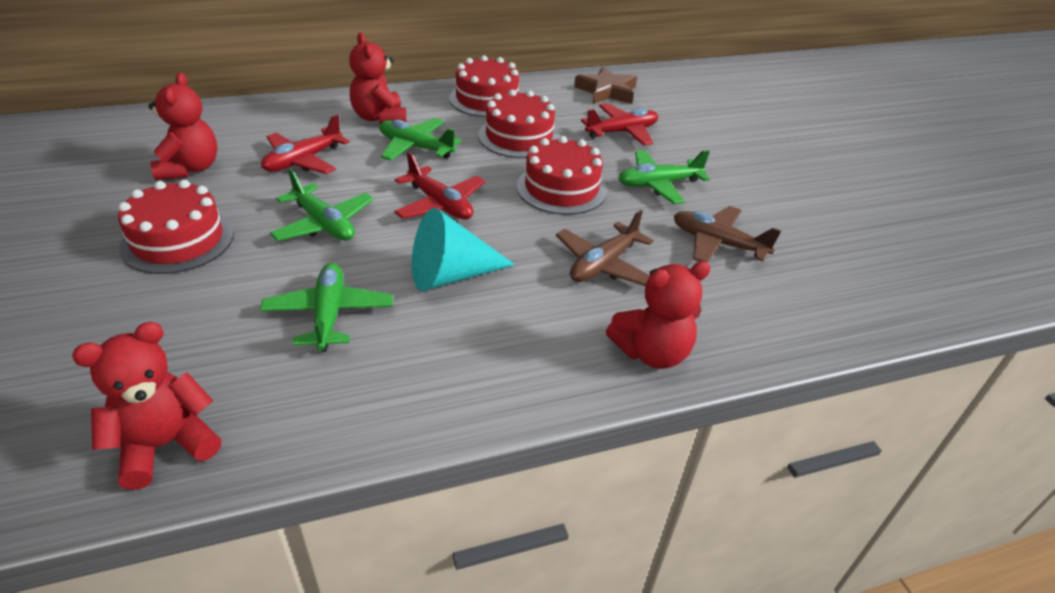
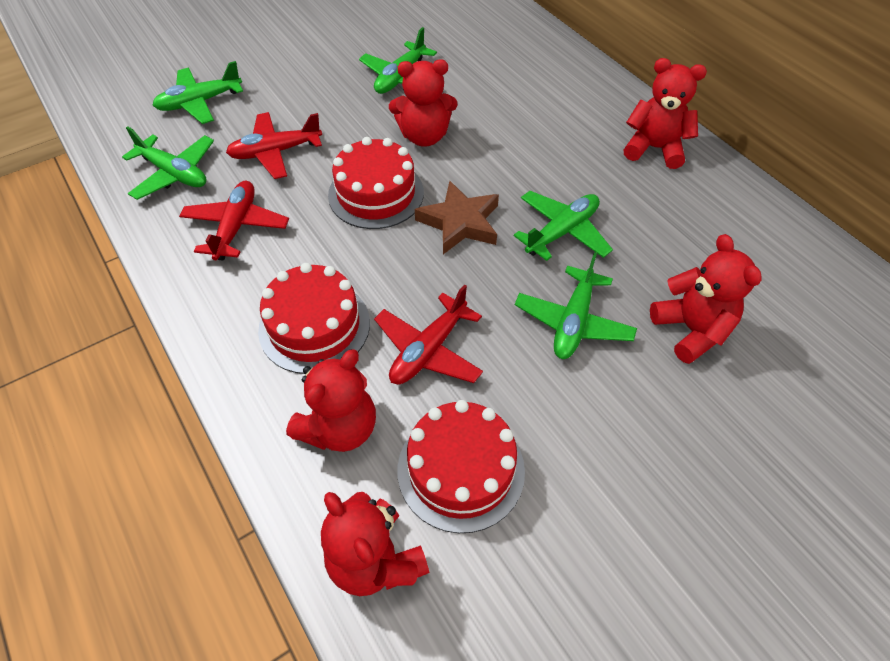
brown plane: 2 -> 0
green plane: 4 -> 5
red cake: 4 -> 3
red teddy bear: 4 -> 5
turquoise cone: 1 -> 0

